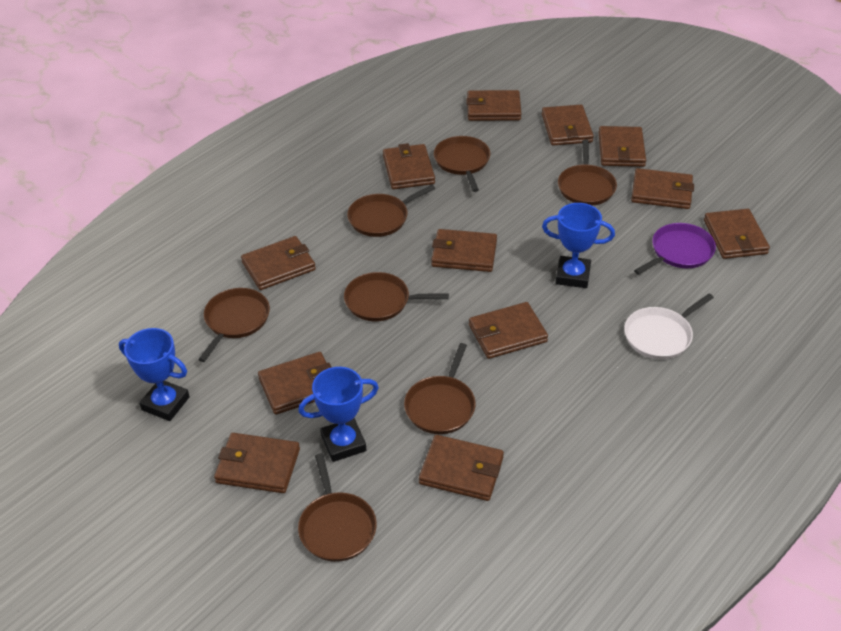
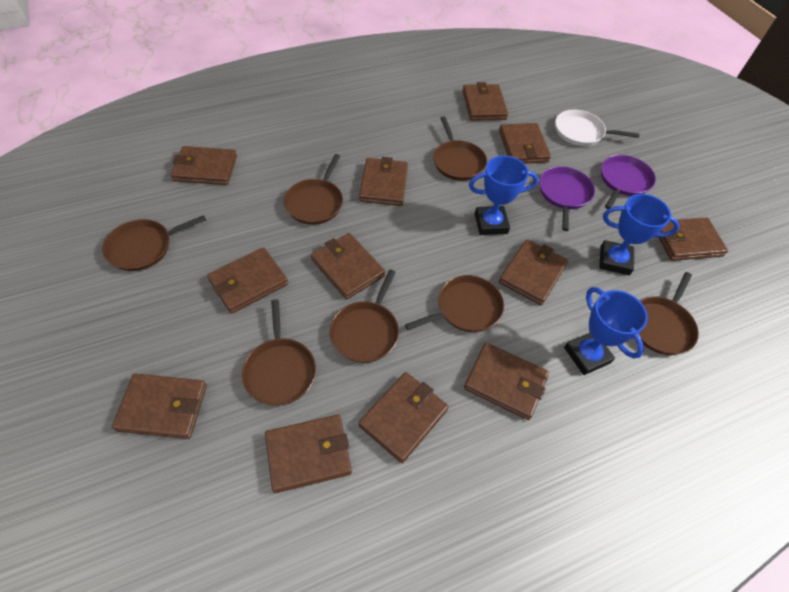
purple pan: 1 -> 2

